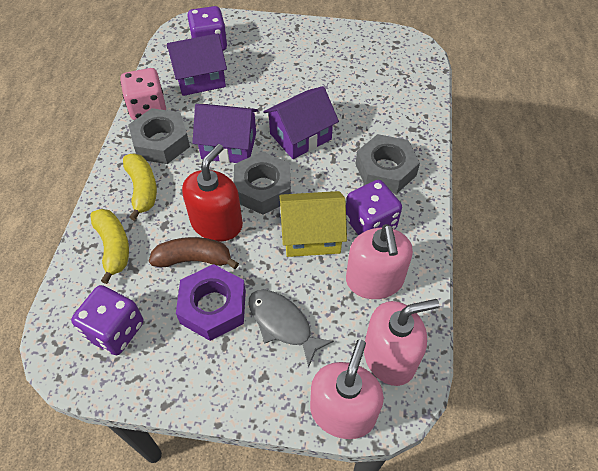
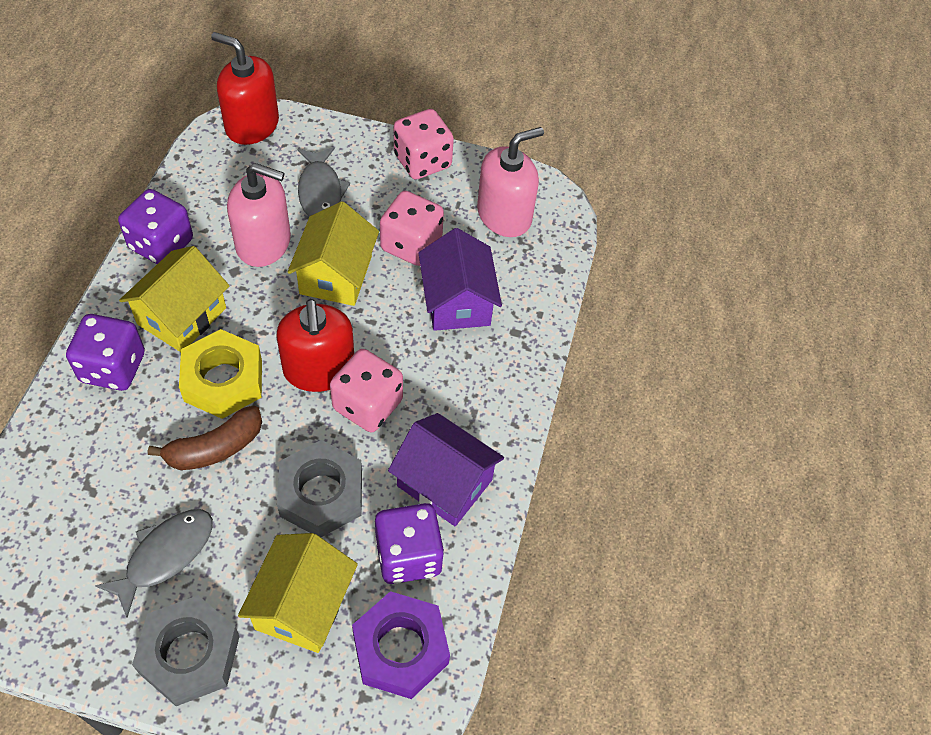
grey fish: 1 -> 2
grey nut: 3 -> 2
pink dice: 1 -> 3
pink soap dispenser: 3 -> 2
purple house: 3 -> 2
red soap dispenser: 1 -> 2
yellow banana: 2 -> 0
yellow house: 1 -> 3
yellow nut: 0 -> 1

